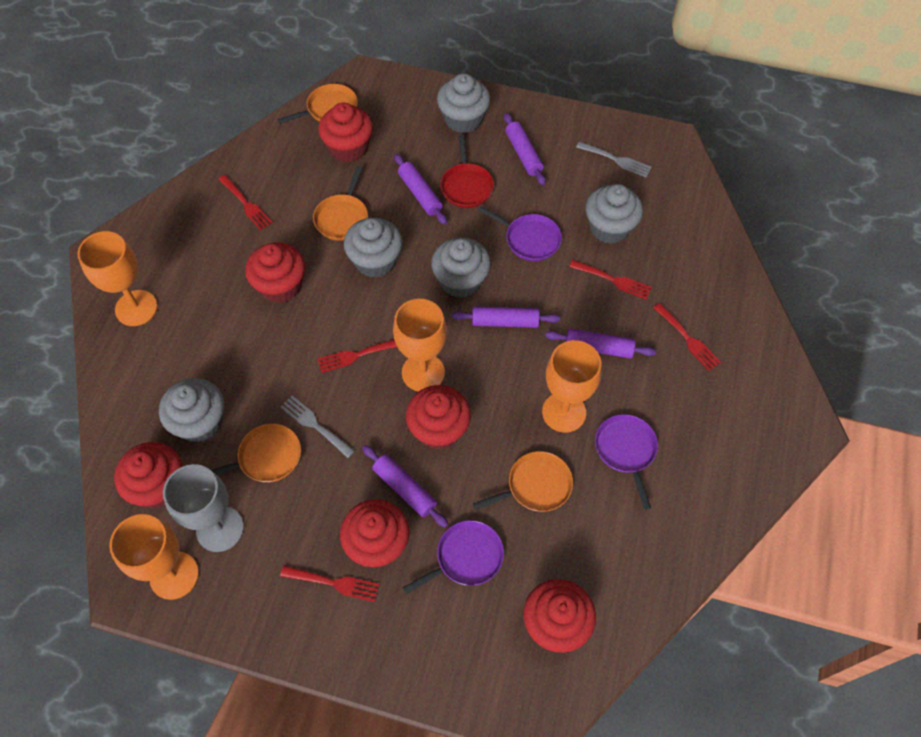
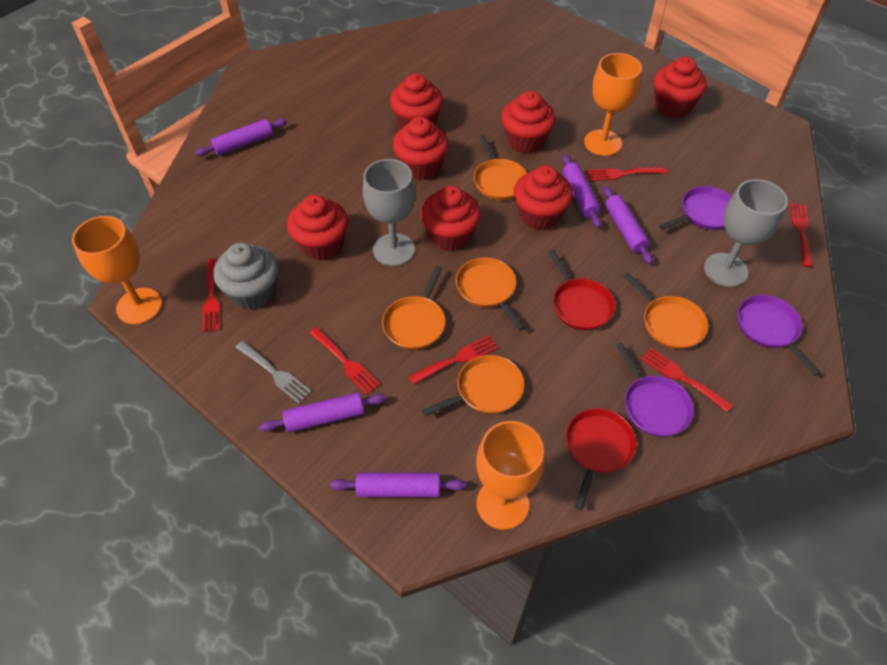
grey cupcake: 5 -> 1
grey fork: 2 -> 1
grey goblet: 1 -> 2
orange goblet: 4 -> 3
orange pan: 4 -> 5
red cupcake: 6 -> 7
red fork: 5 -> 6
red pan: 1 -> 2

